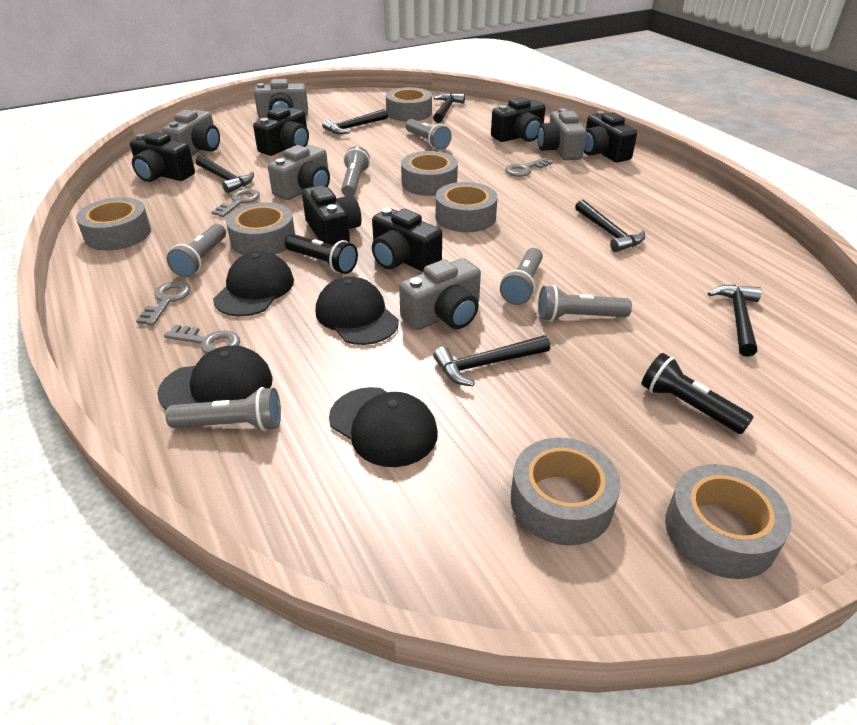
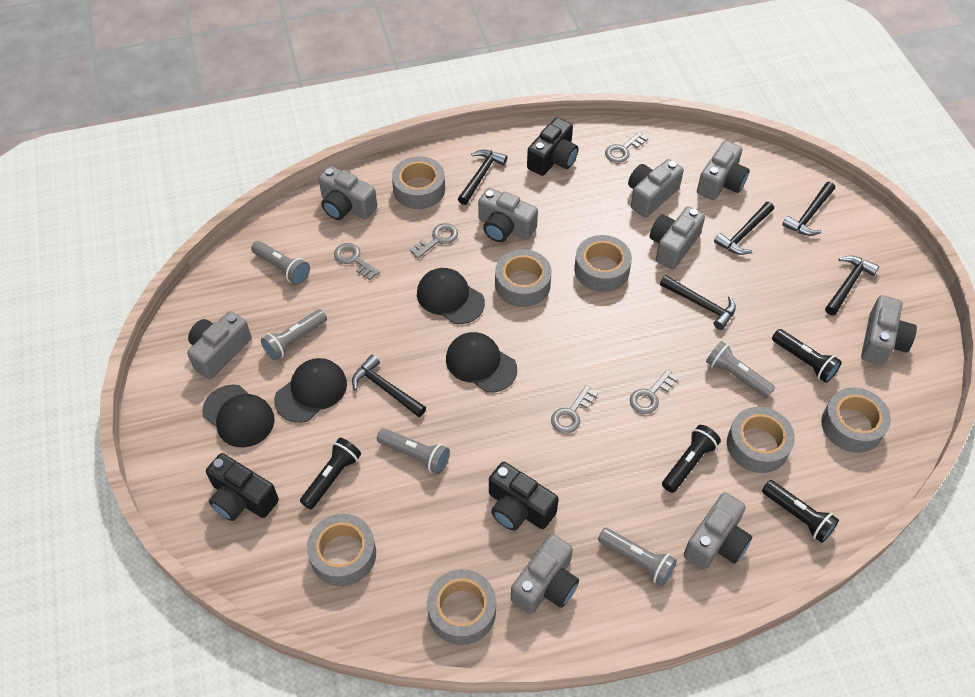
black camera: 6 -> 3
black flashlight: 2 -> 4
grey camera: 5 -> 9
grey flashlight: 6 -> 5
grey key: 4 -> 5

